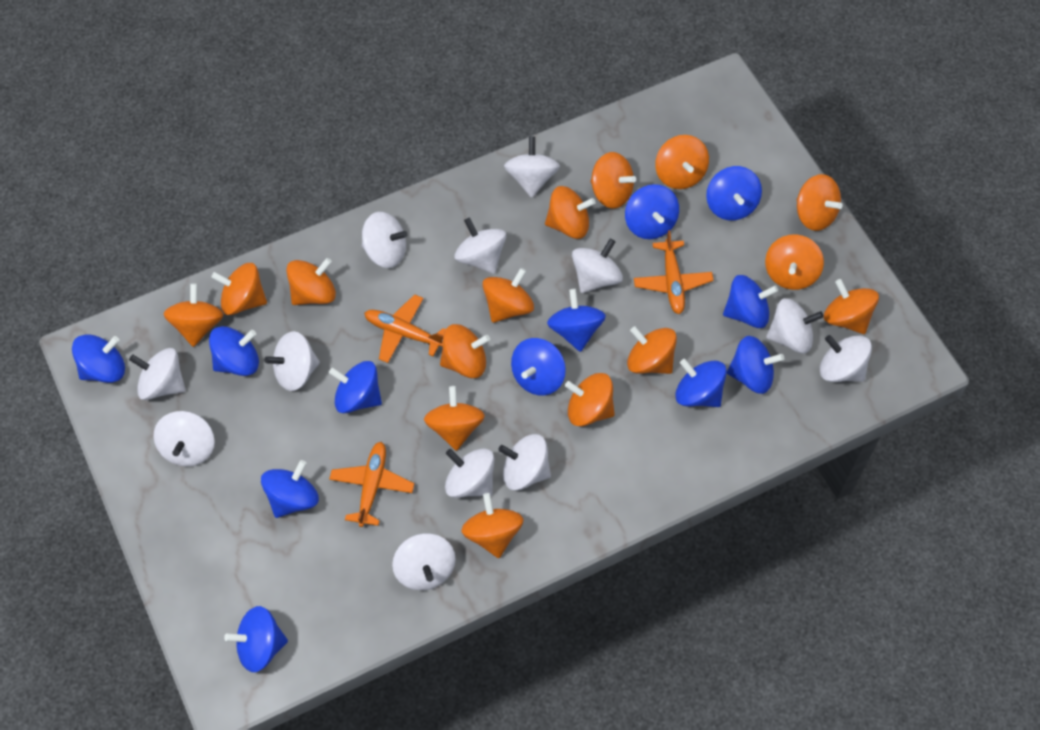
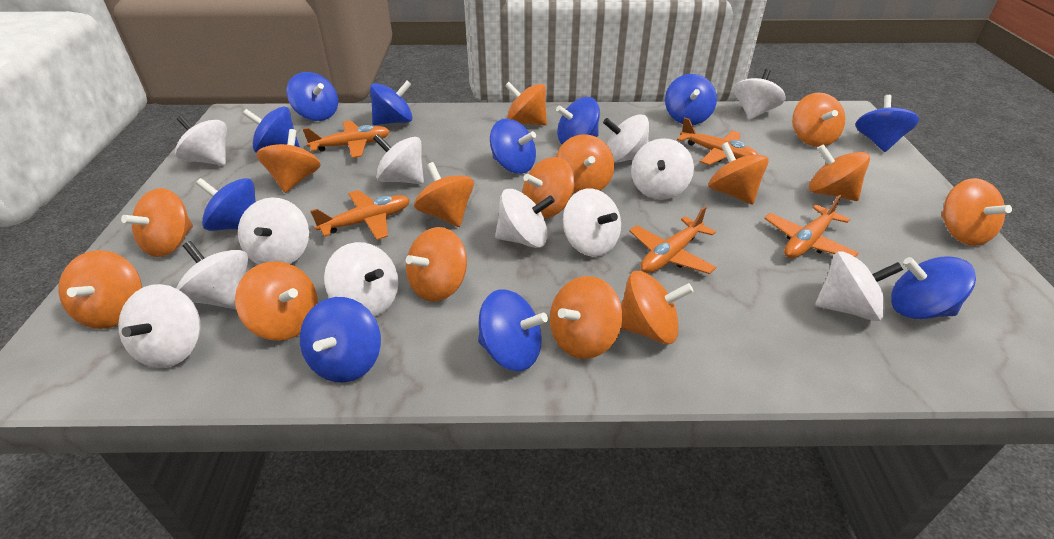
blue spinning top: 12 -> 11
orange plane: 3 -> 5

